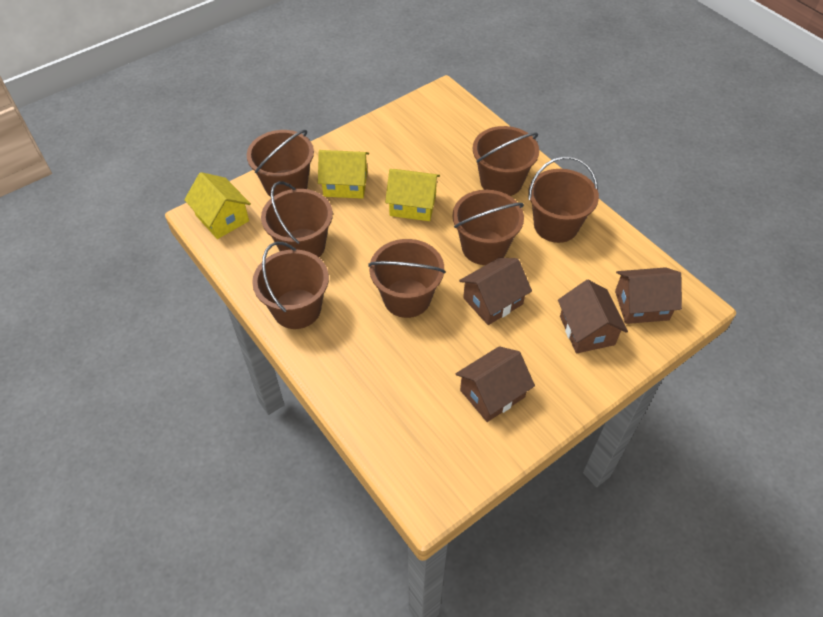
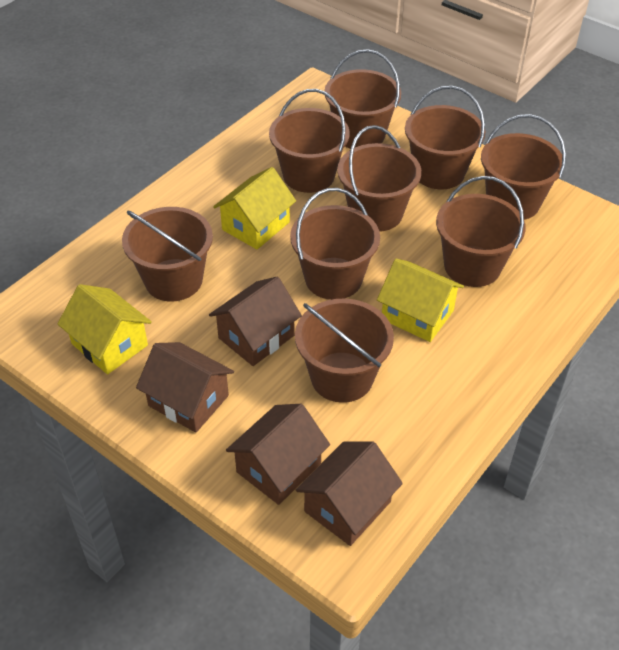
brown bucket: 7 -> 9

